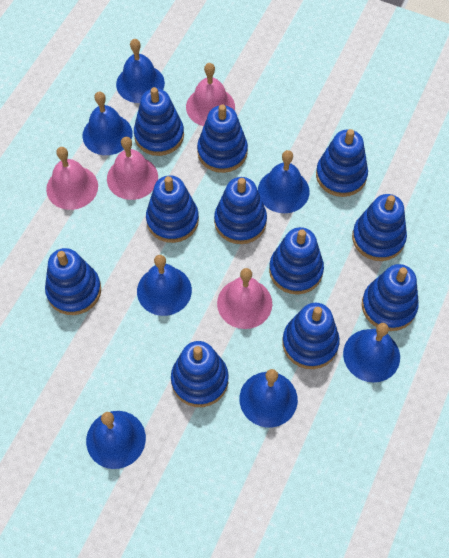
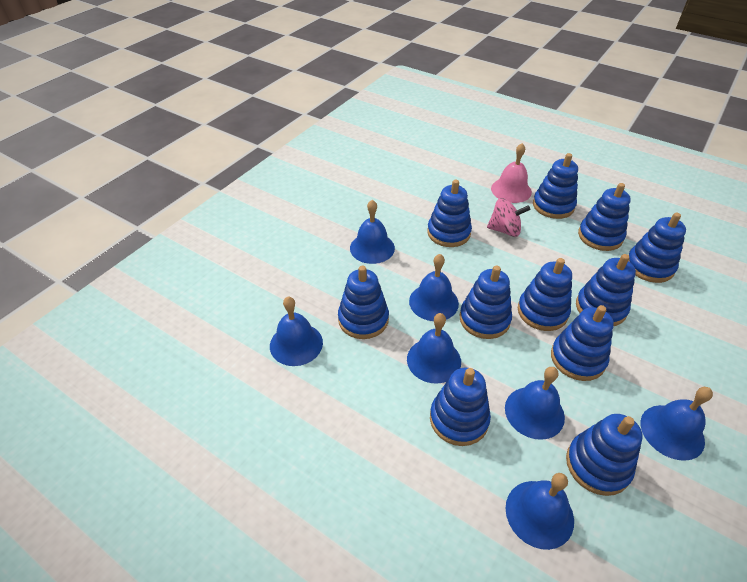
pink bell: 4 -> 1
pink spinning top: 0 -> 1

